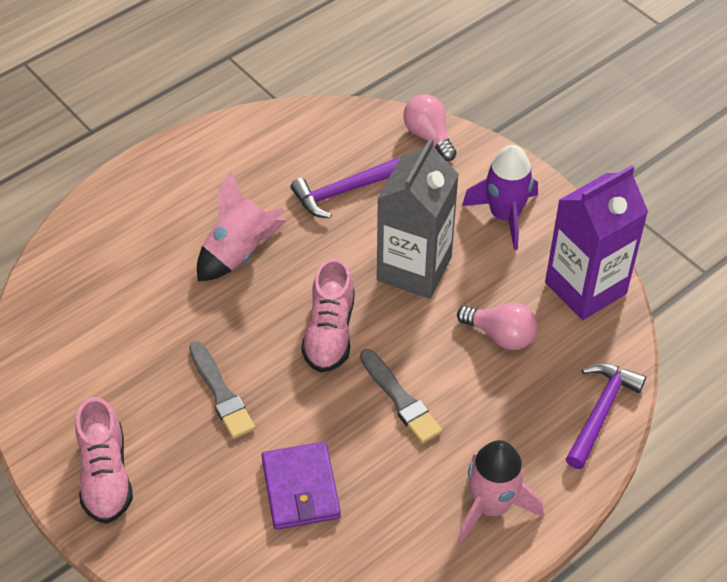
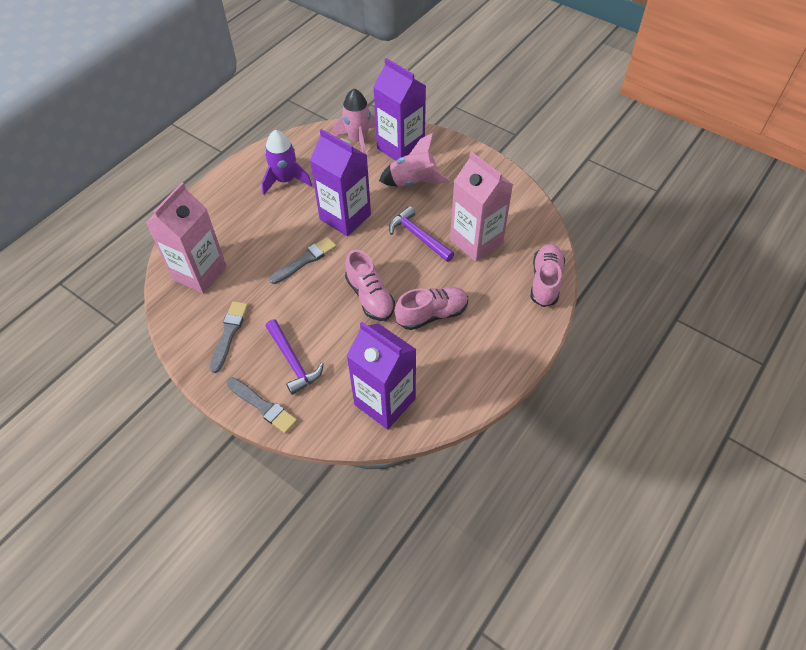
grey brush: 2 -> 3
grey carton: 1 -> 0
pink carton: 0 -> 2
pink light bulb: 2 -> 0
pink shoe: 2 -> 3
purple carton: 1 -> 3
purple wallet: 1 -> 0

